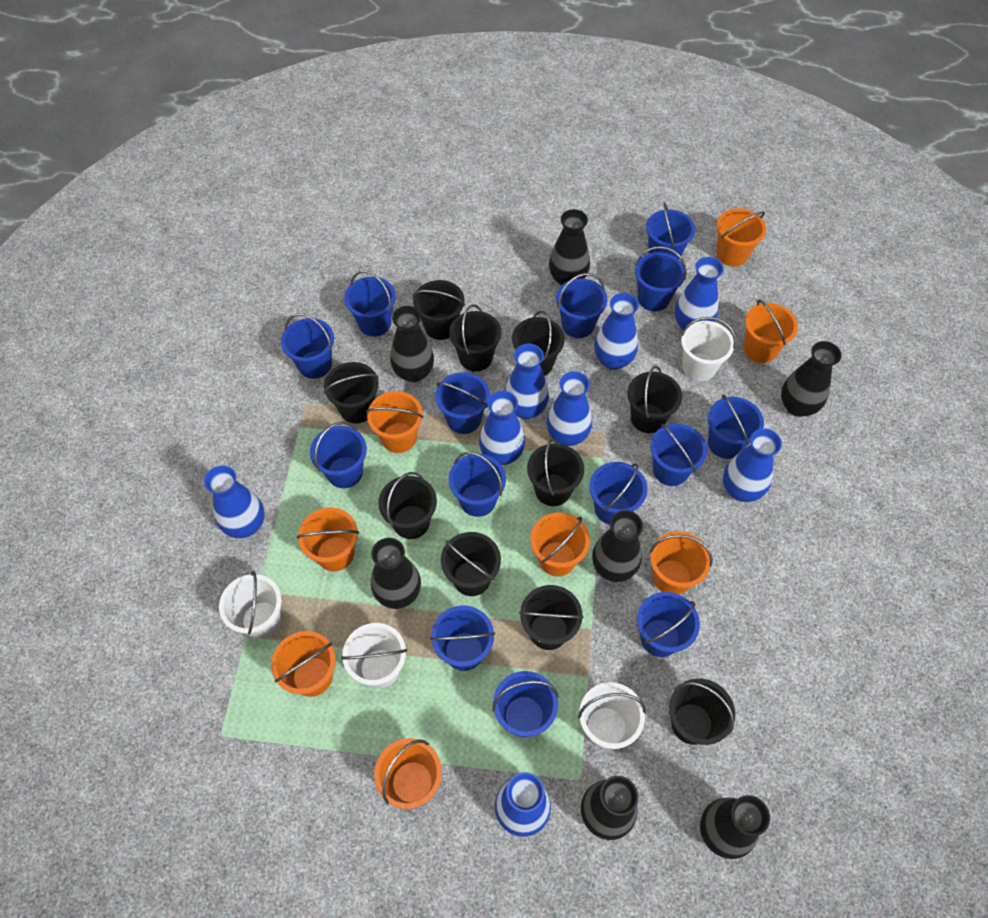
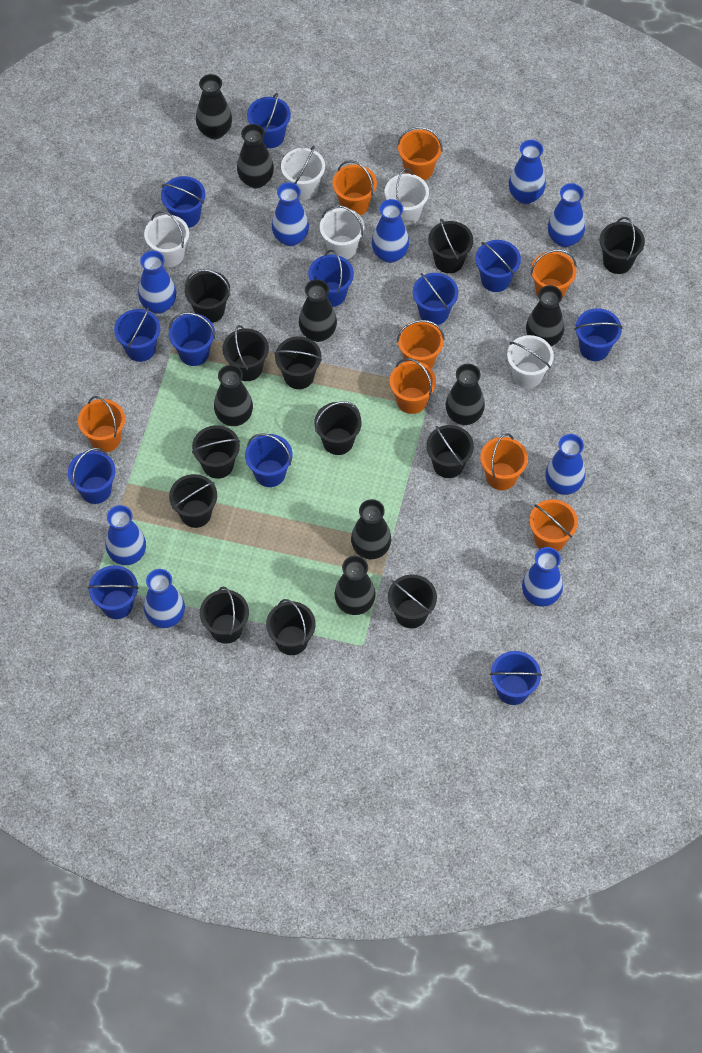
black bucket: 10 -> 12
black vase: 7 -> 8
blue bucket: 14 -> 12
blue vase: 8 -> 9
white bucket: 4 -> 5

